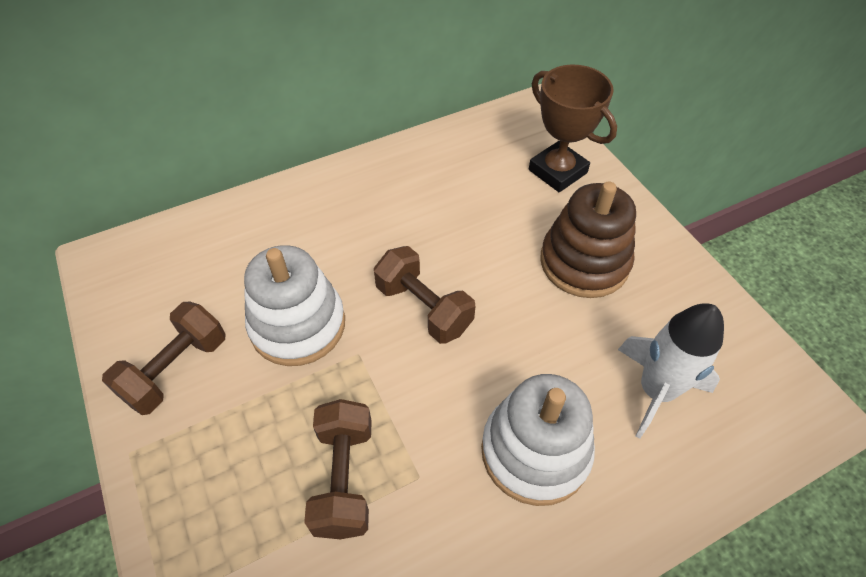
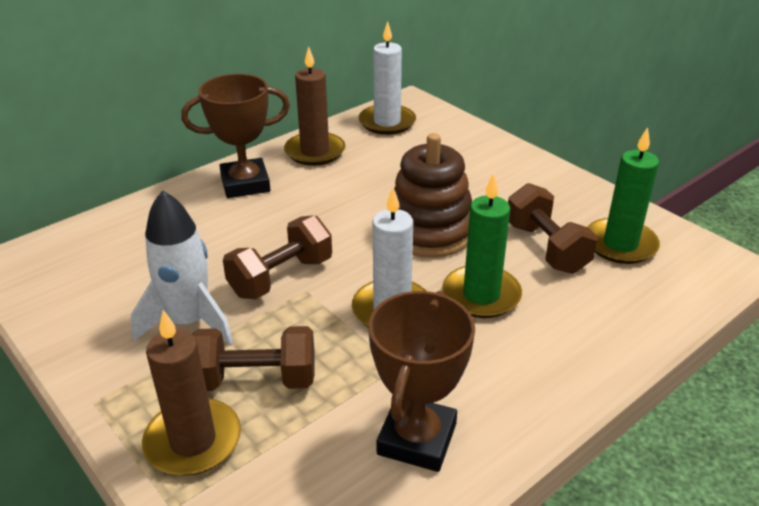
brown candle: 0 -> 2
brown trophy: 1 -> 2
green candle: 0 -> 2
white candle: 0 -> 2
white stacking toy: 2 -> 0

